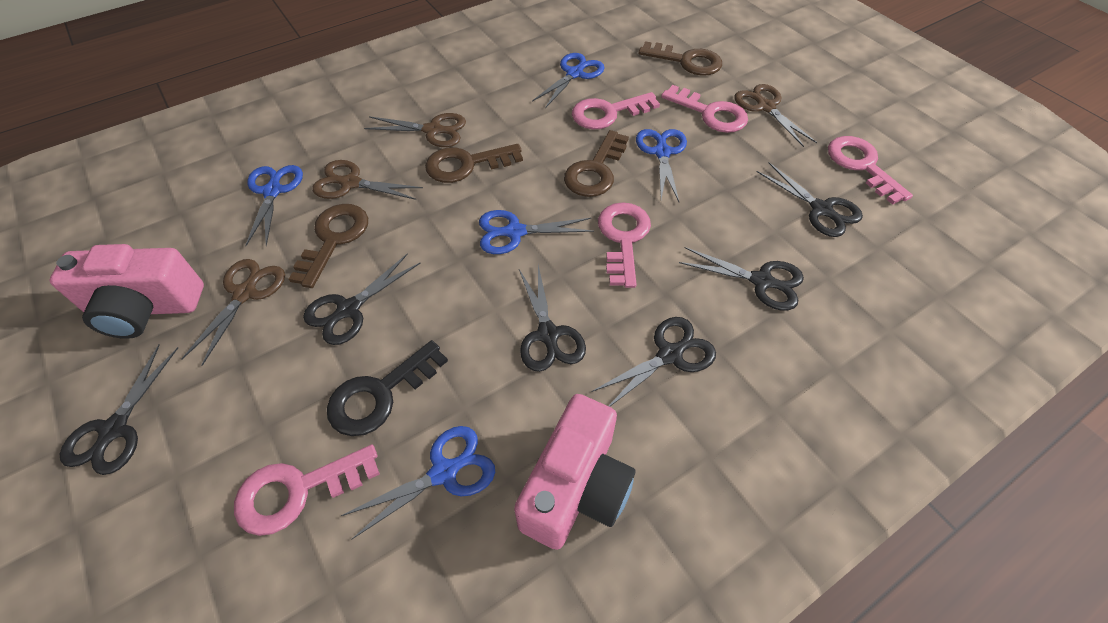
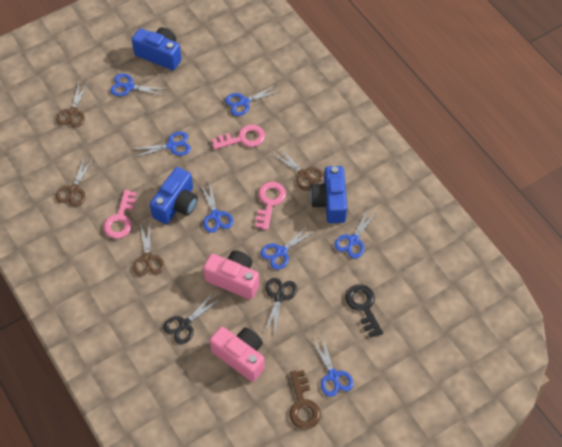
black scissors: 6 -> 2
blue camera: 0 -> 3
blue scissors: 5 -> 7
brown key: 4 -> 1
pink key: 5 -> 3

